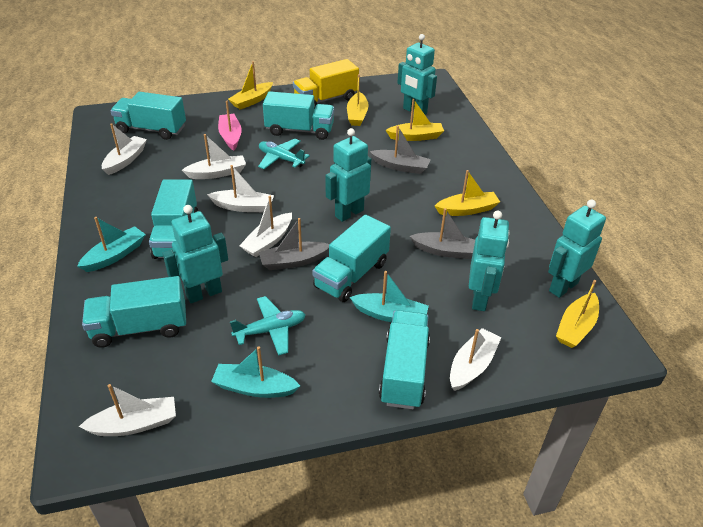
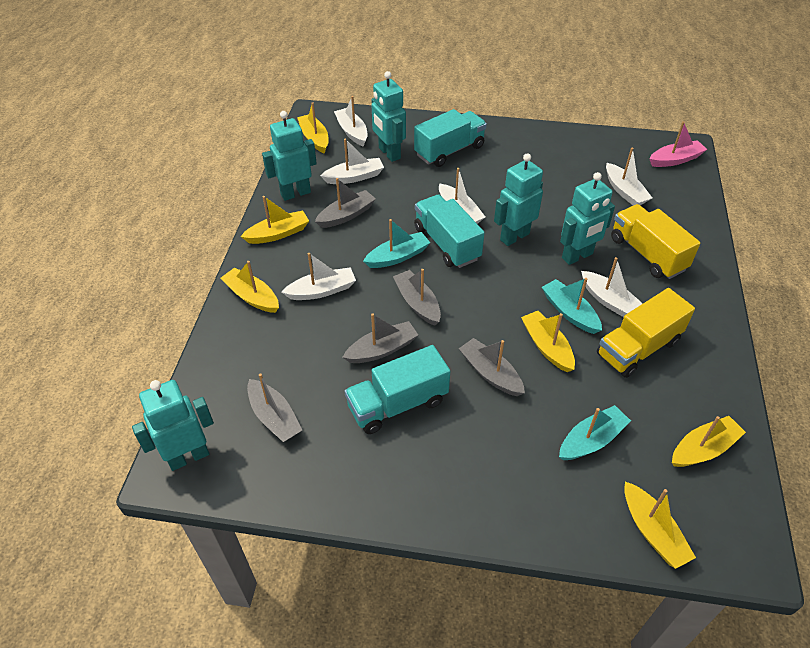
grey boat: 3 -> 5
turquoise plane: 2 -> 0
turquoise truck: 6 -> 3
yellow boat: 5 -> 6
yellow truck: 1 -> 2

